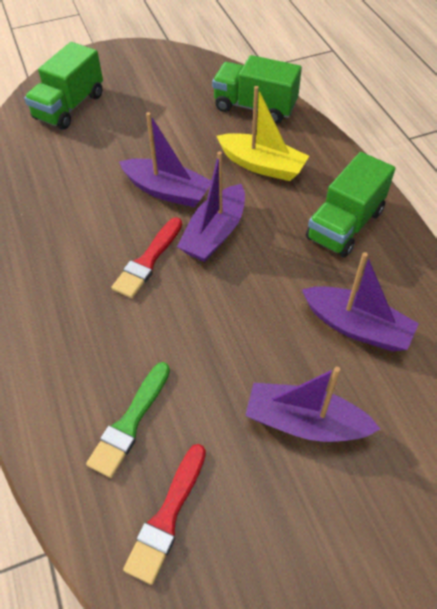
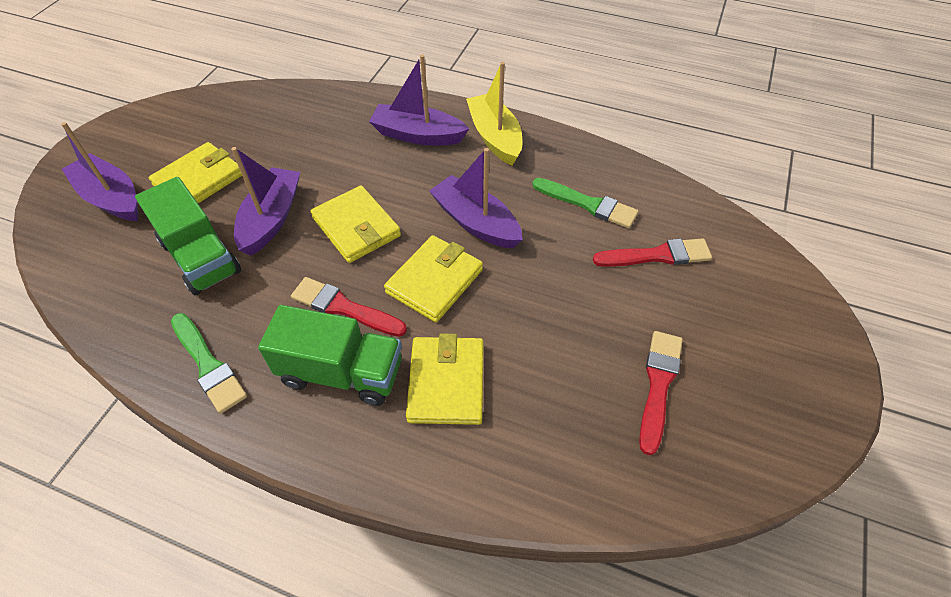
green brush: 1 -> 2
green truck: 3 -> 2
red brush: 2 -> 3
yellow wallet: 0 -> 4

